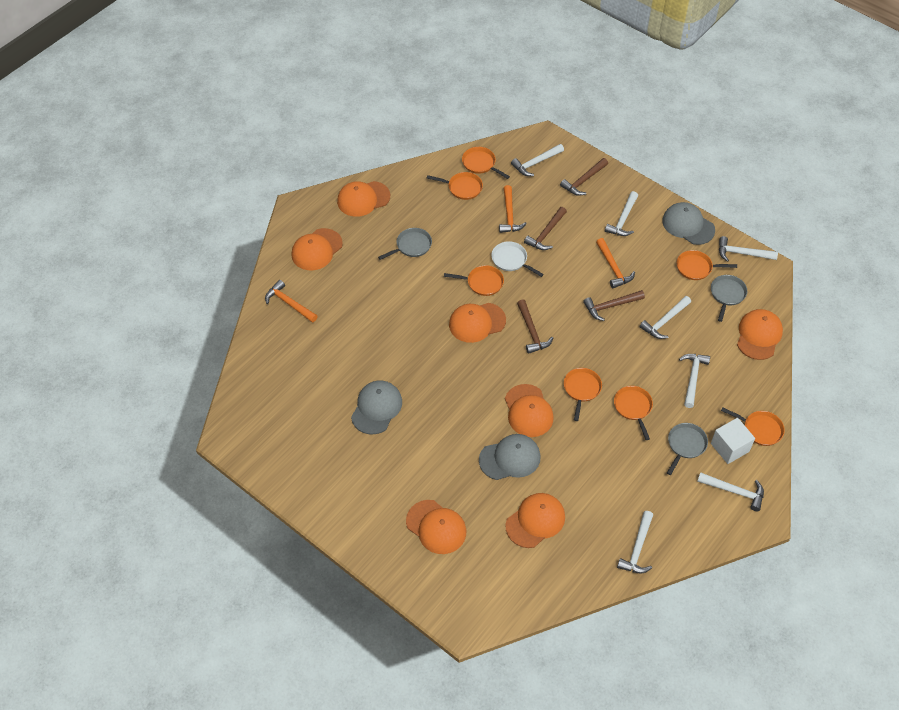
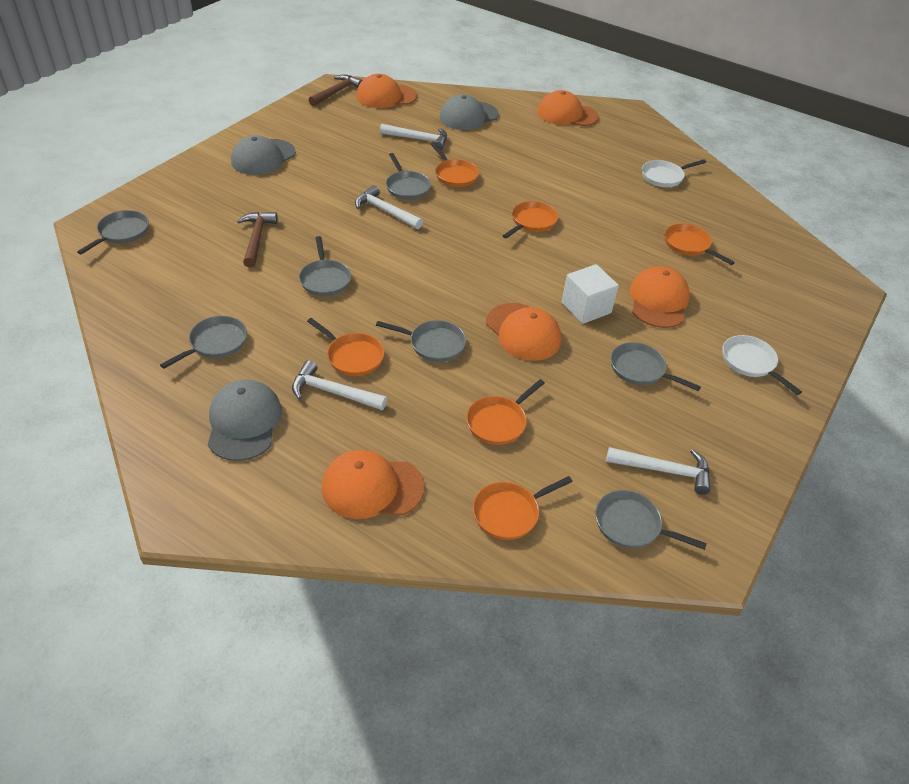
brown hammer: 4 -> 2
grey pan: 3 -> 7
orange cap: 7 -> 5
orange hammer: 3 -> 0
orange pan: 7 -> 6
white hammer: 7 -> 4
white pan: 1 -> 2

